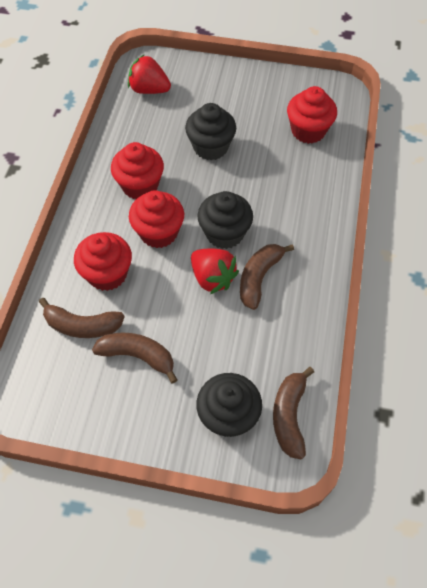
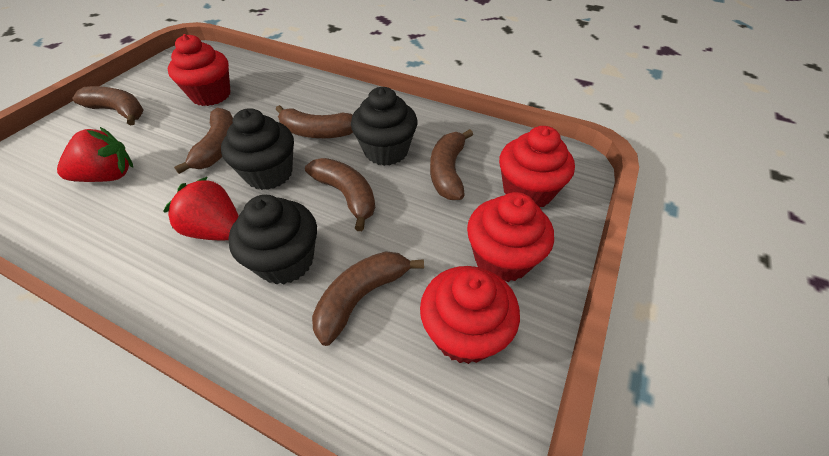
brown banana: 4 -> 6

